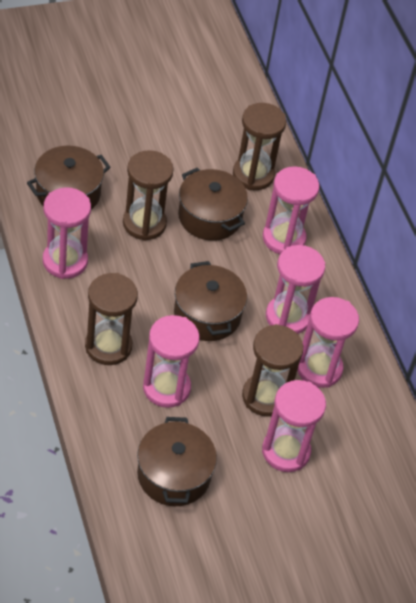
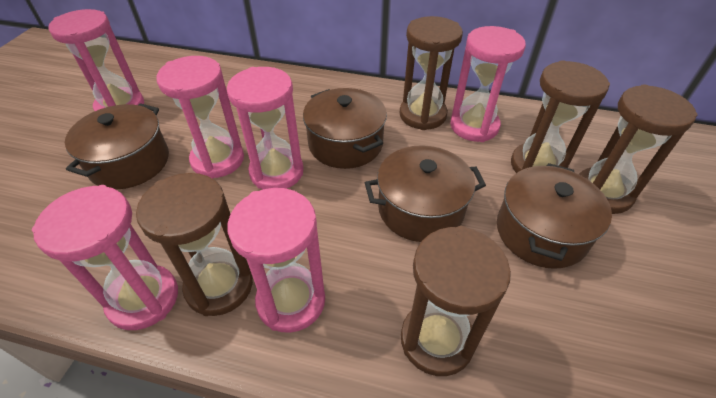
brown hourglass: 4 -> 5

